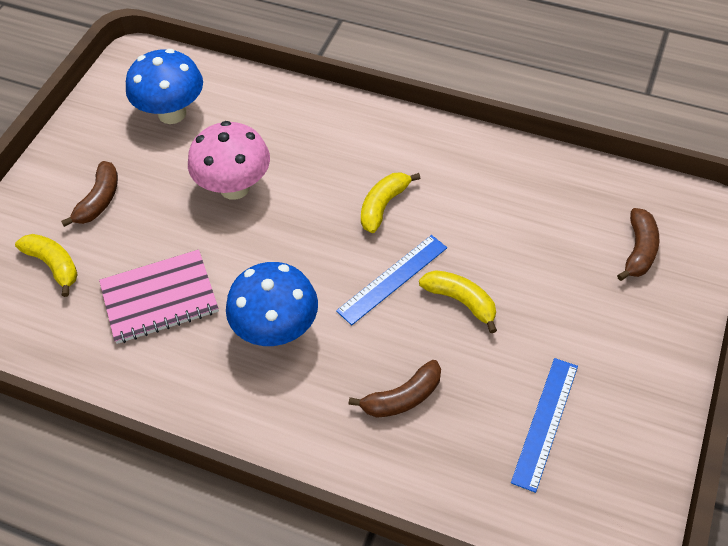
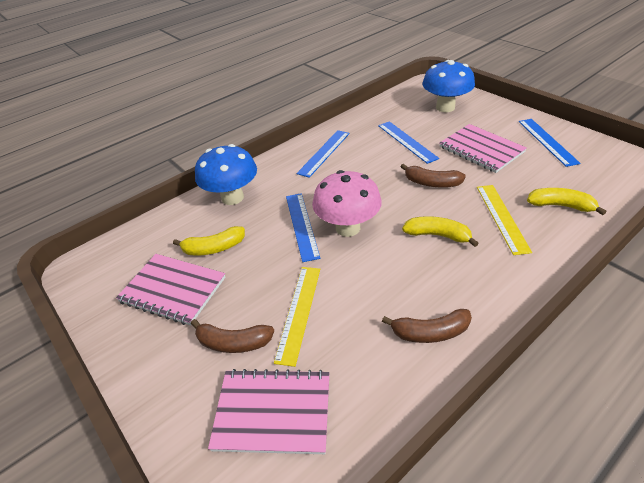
blue ruler: 2 -> 4
pink notebook: 1 -> 3
yellow ruler: 0 -> 2

